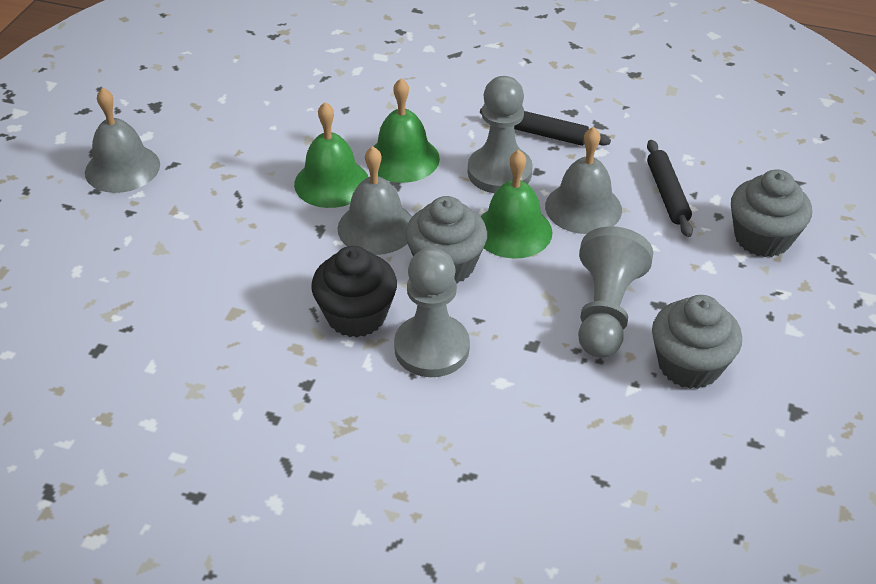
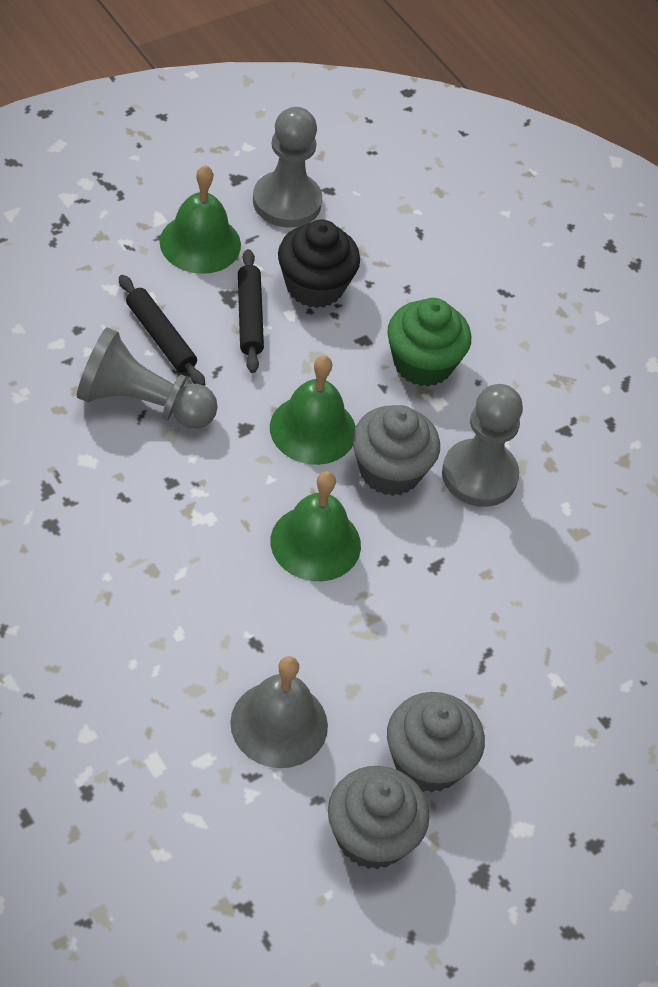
green cupcake: 0 -> 1
grey bell: 3 -> 1

